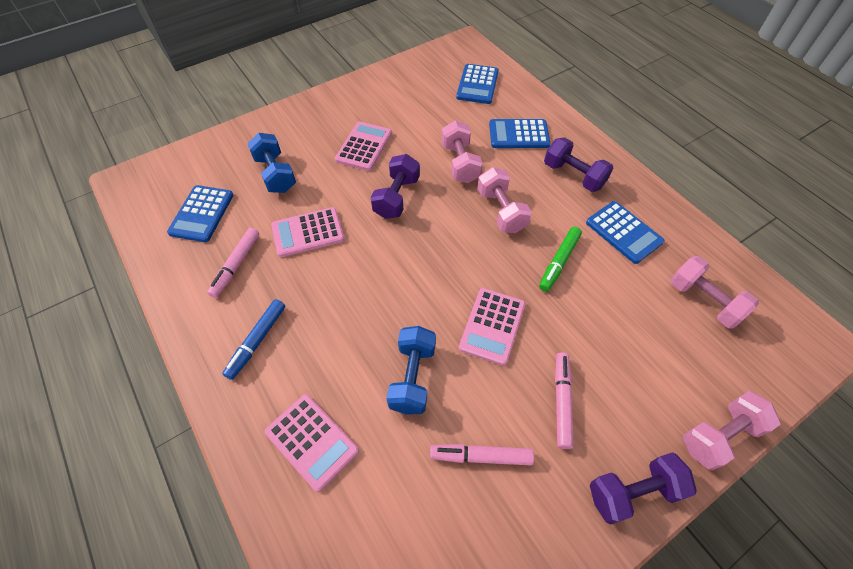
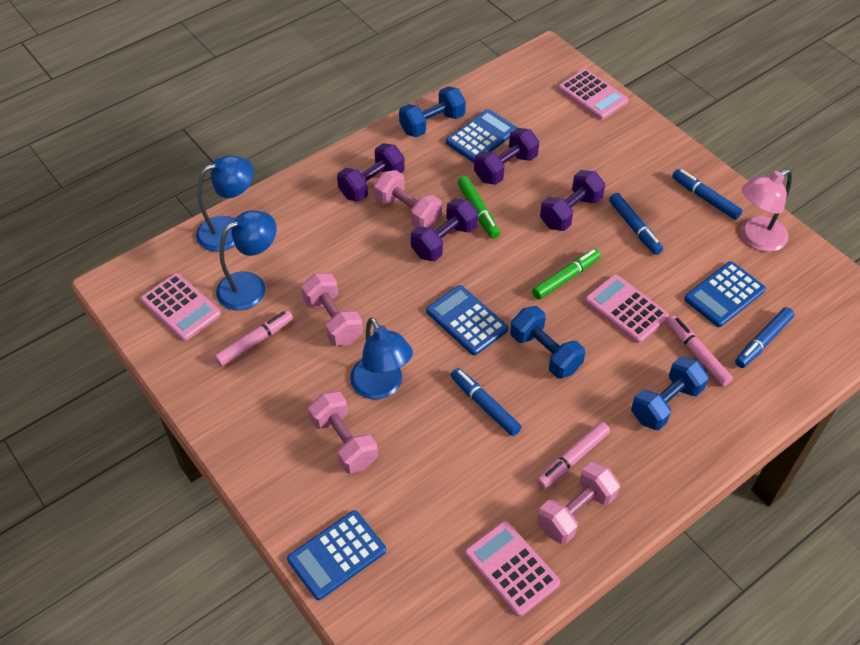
blue dumbbell: 2 -> 3
blue lamp: 0 -> 3
blue marker: 1 -> 4
green marker: 1 -> 2
pink lamp: 0 -> 1
purple dumbbell: 3 -> 4

